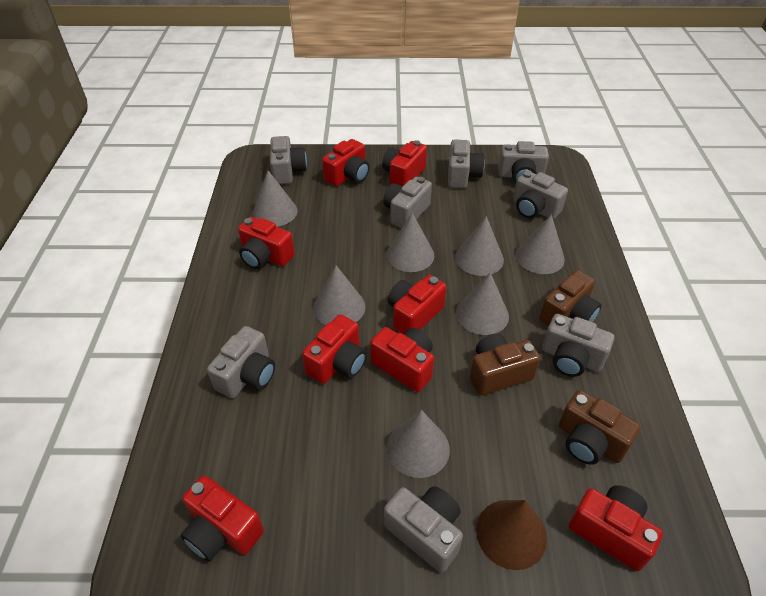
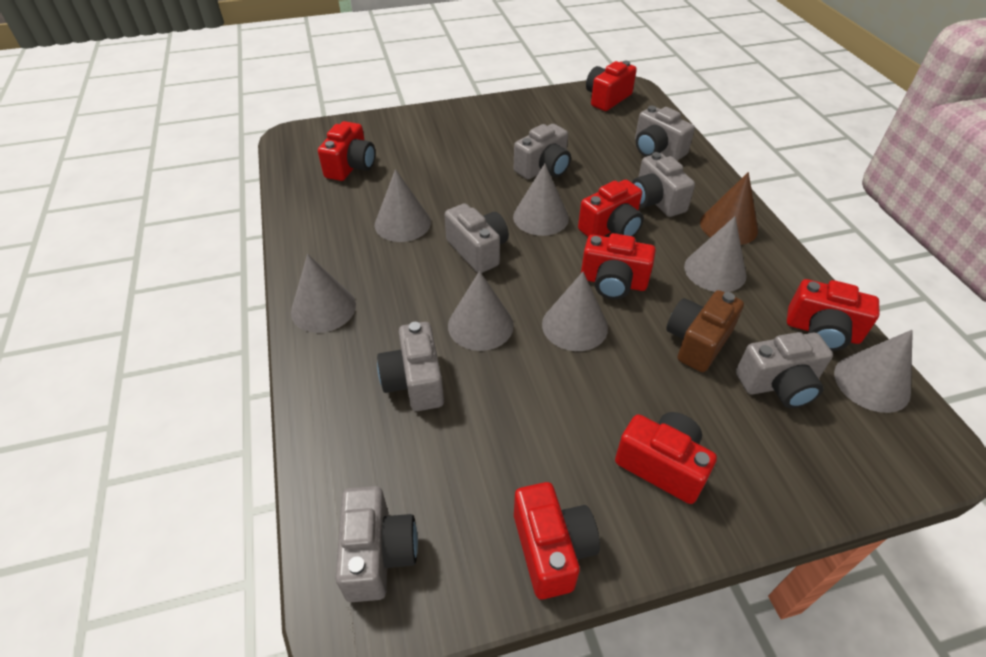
brown camera: 3 -> 1
grey camera: 8 -> 7
red camera: 8 -> 7

